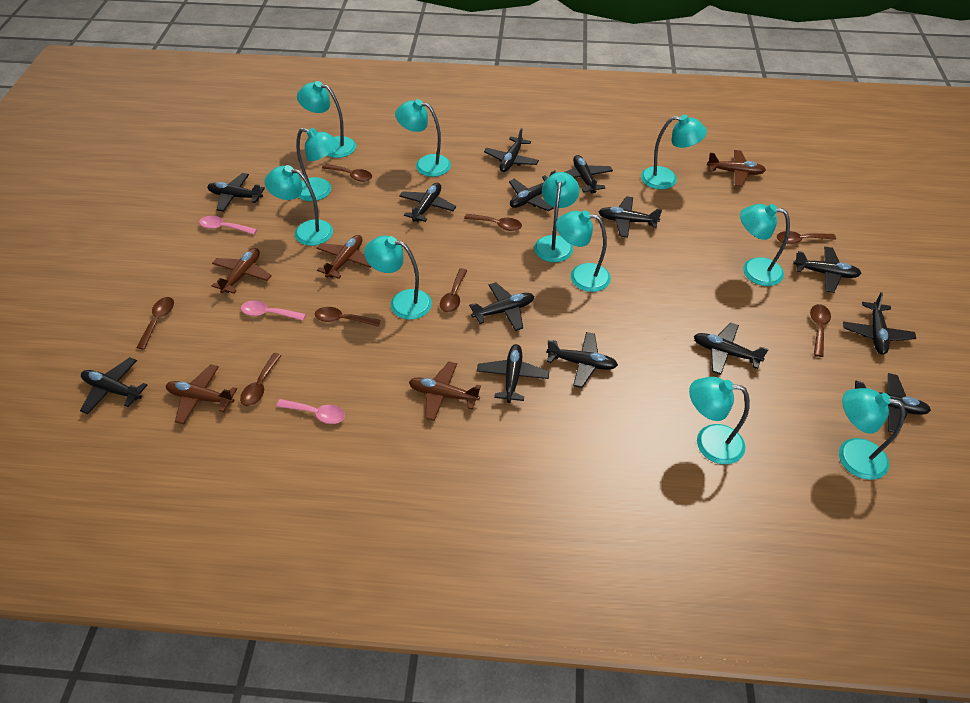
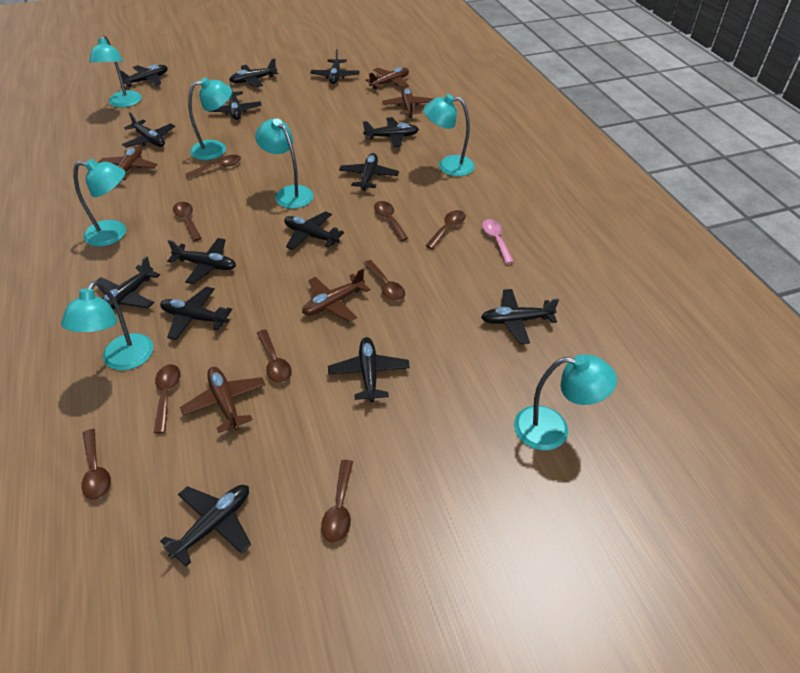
brown spoon: 8 -> 9
pink spoon: 3 -> 1
turquoise lamp: 11 -> 7

